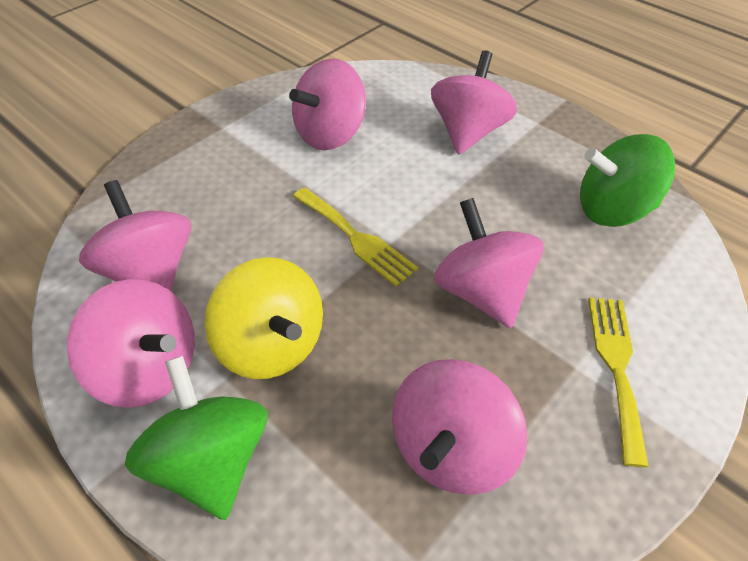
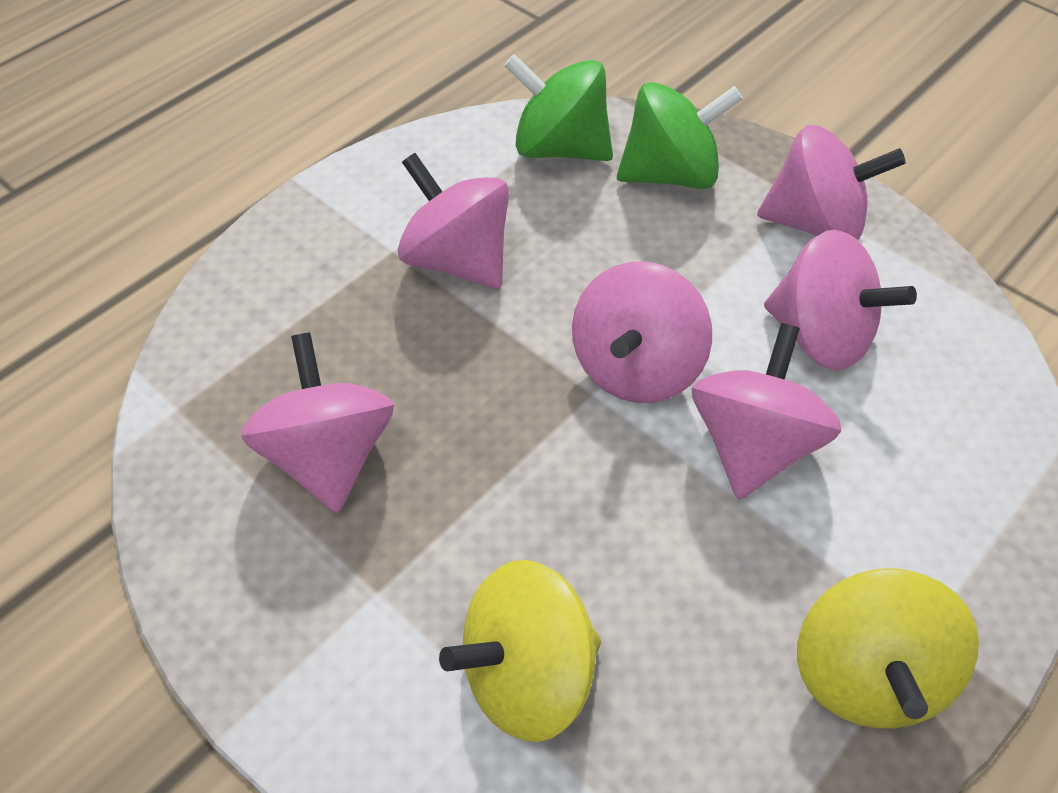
yellow fork: 2 -> 0
yellow spinning top: 1 -> 2

